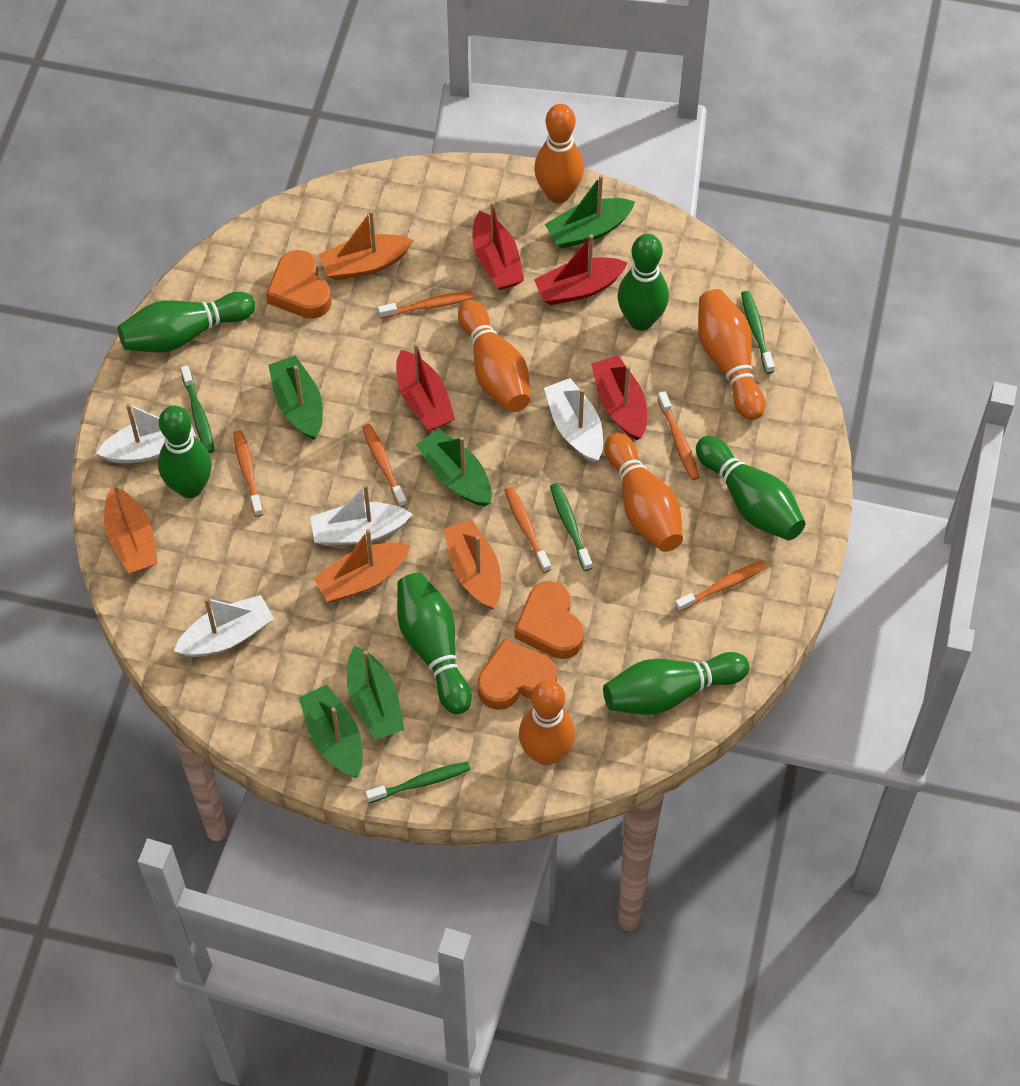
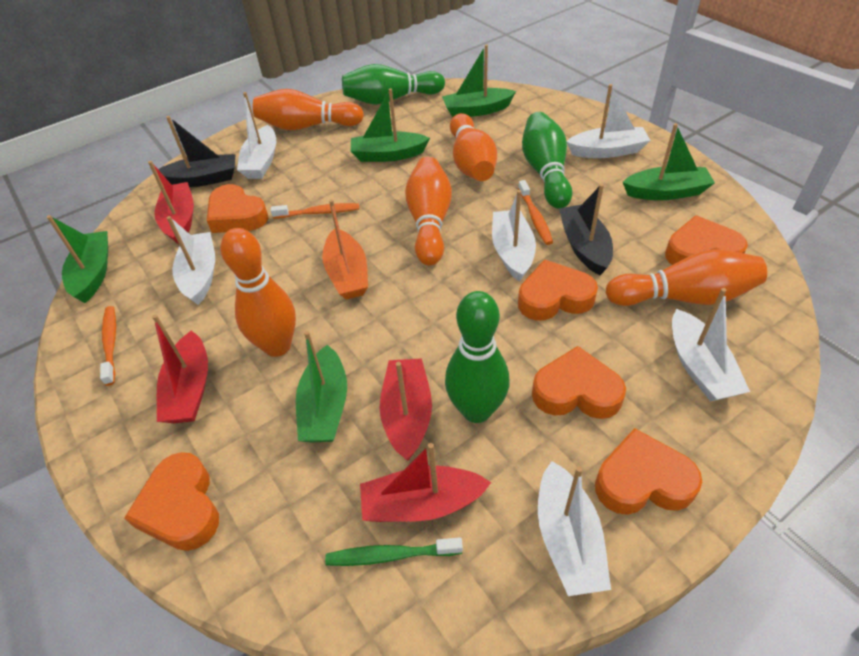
black boat: 0 -> 2
green bowling pin: 6 -> 3
green toothbrush: 4 -> 1
orange boat: 4 -> 1
orange heart: 3 -> 6
orange toothbrush: 6 -> 3
white boat: 4 -> 6

